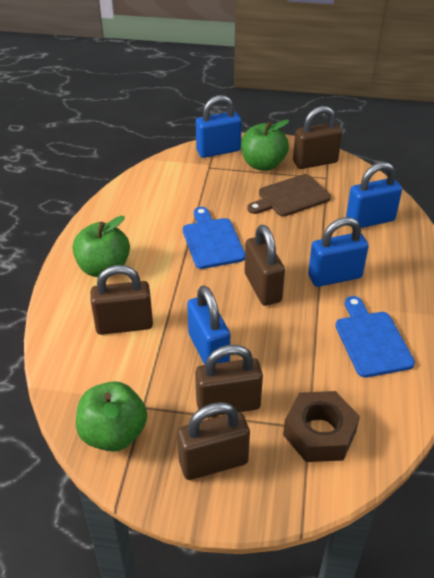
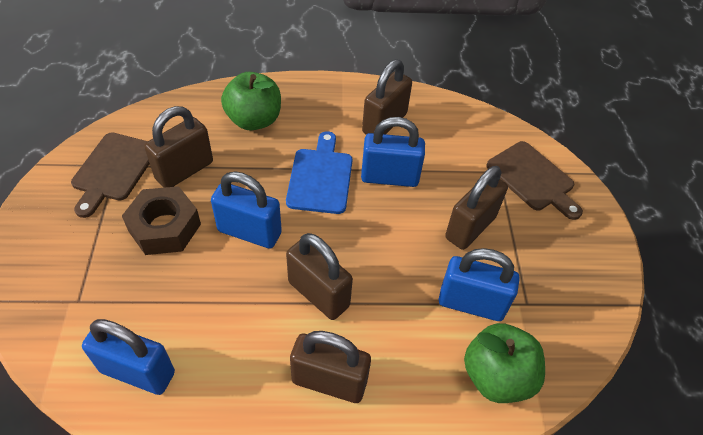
blue cutting board: 2 -> 1
brown cutting board: 1 -> 2
green apple: 3 -> 2

